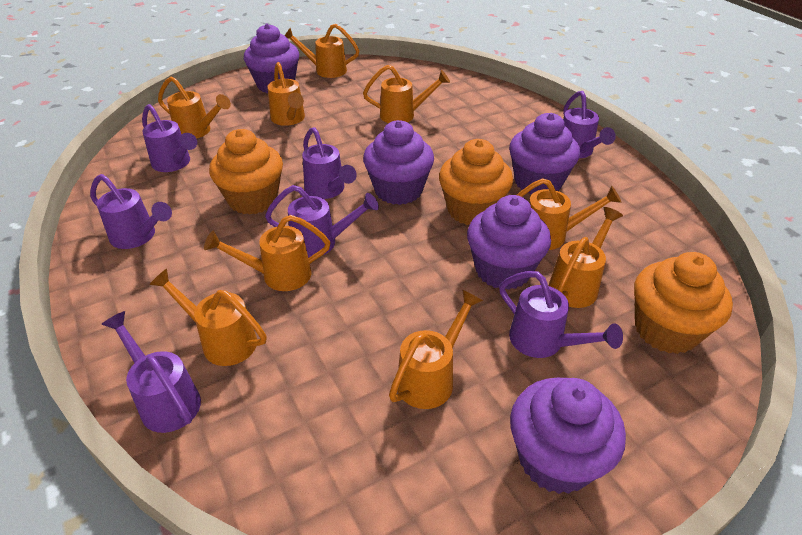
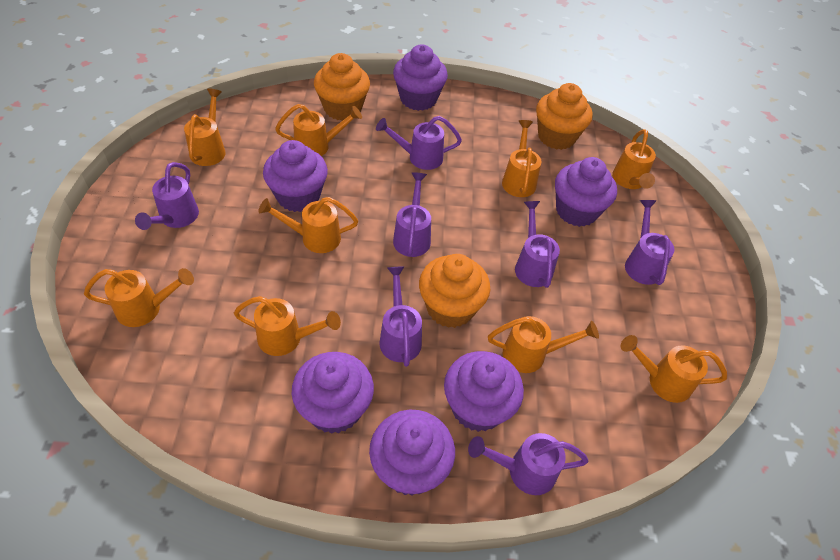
purple cupcake: 5 -> 6

